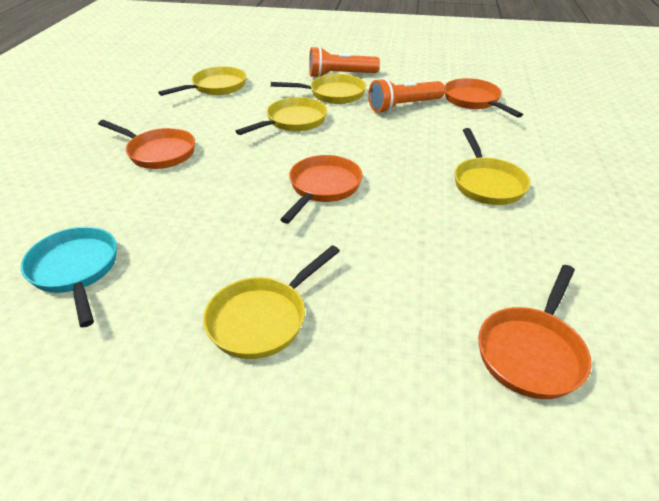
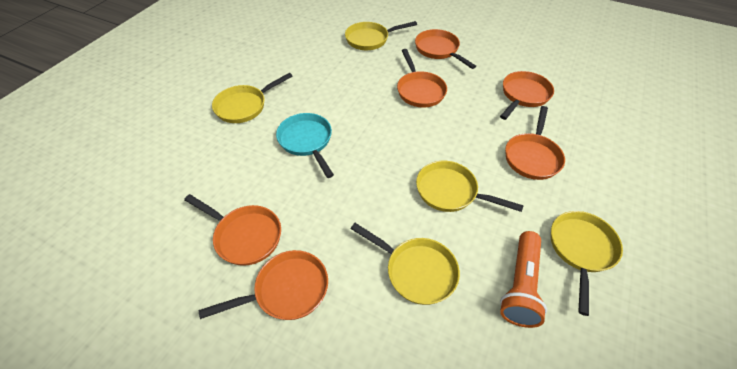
orange flashlight: 2 -> 1
orange pan: 4 -> 6

